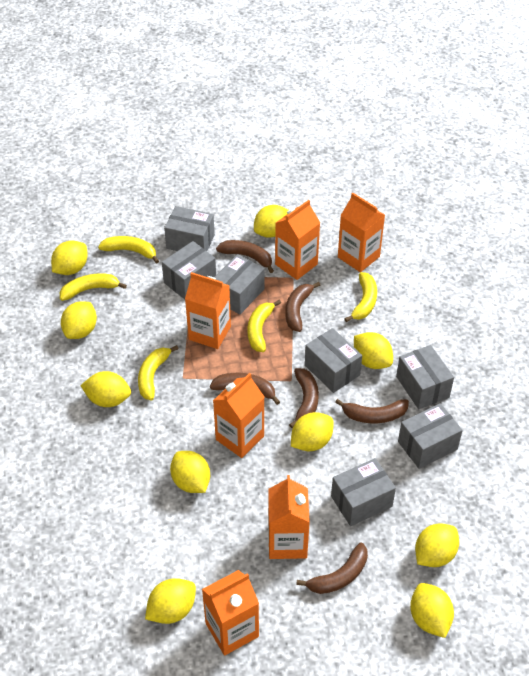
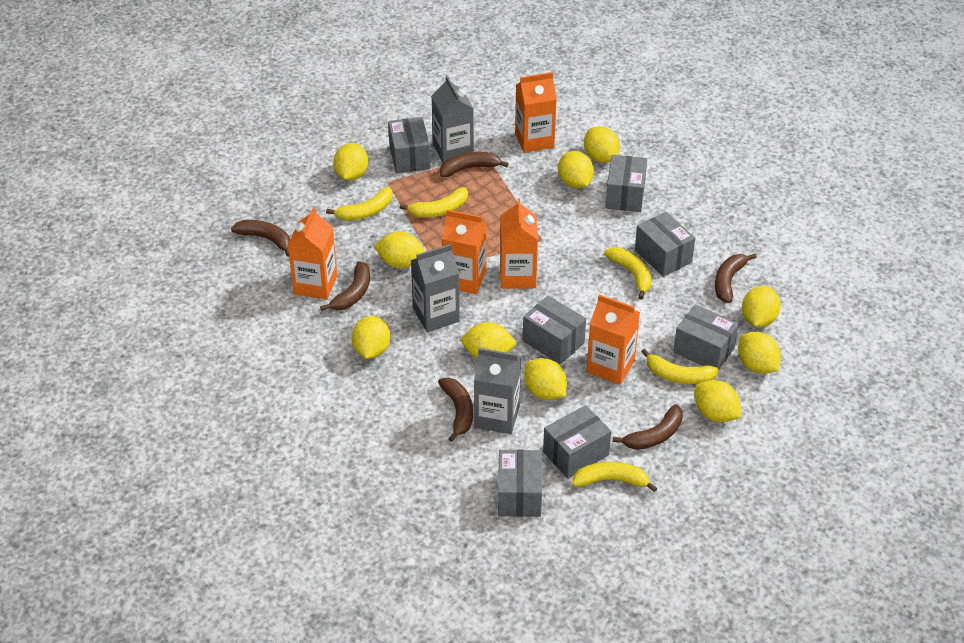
grey carton: 0 -> 3
orange carton: 6 -> 5

